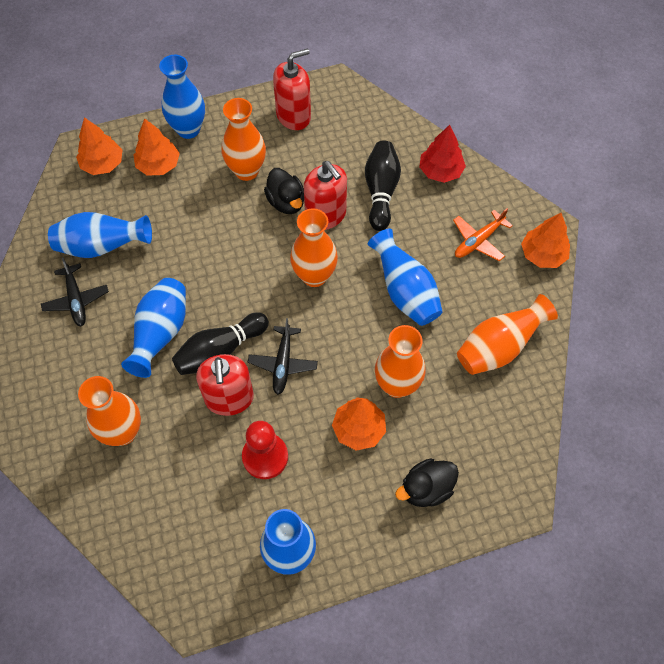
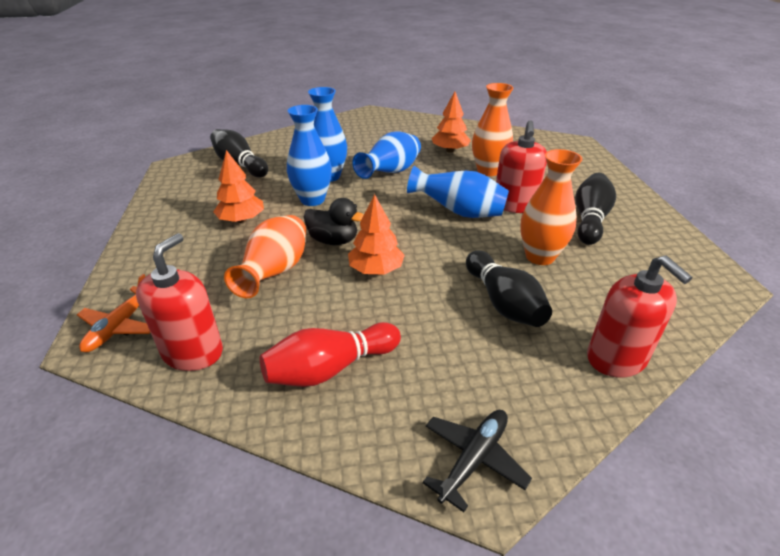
black bowling pin: 2 -> 3
black duck: 2 -> 1
black plane: 2 -> 1
blue vase: 5 -> 4
orange tree: 4 -> 3
orange vase: 5 -> 3
red bowling pin: 0 -> 1
red pawn: 1 -> 0
red tree: 1 -> 0

